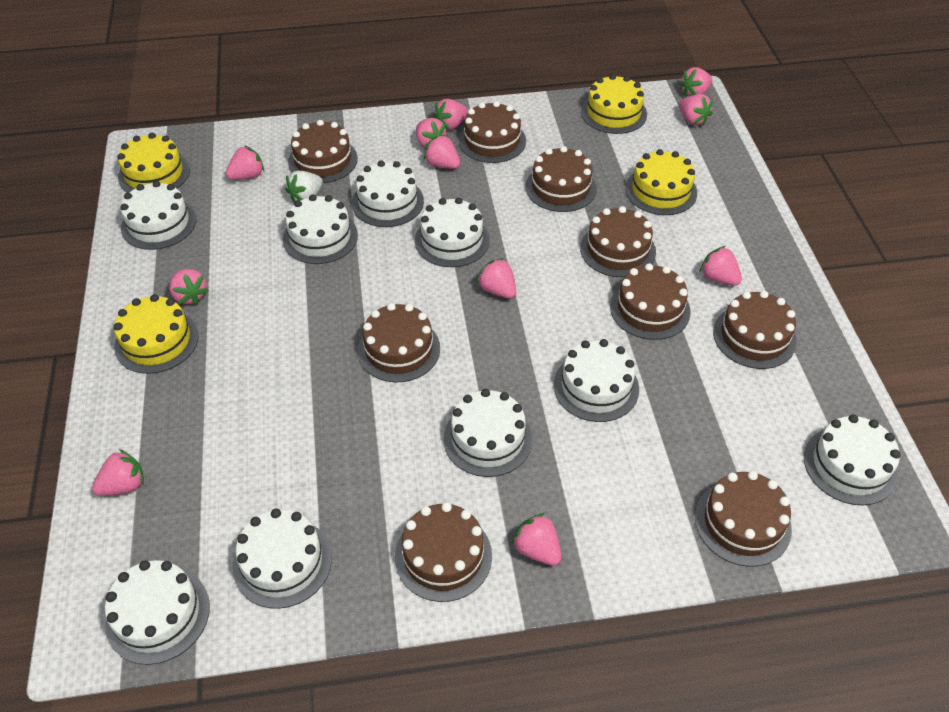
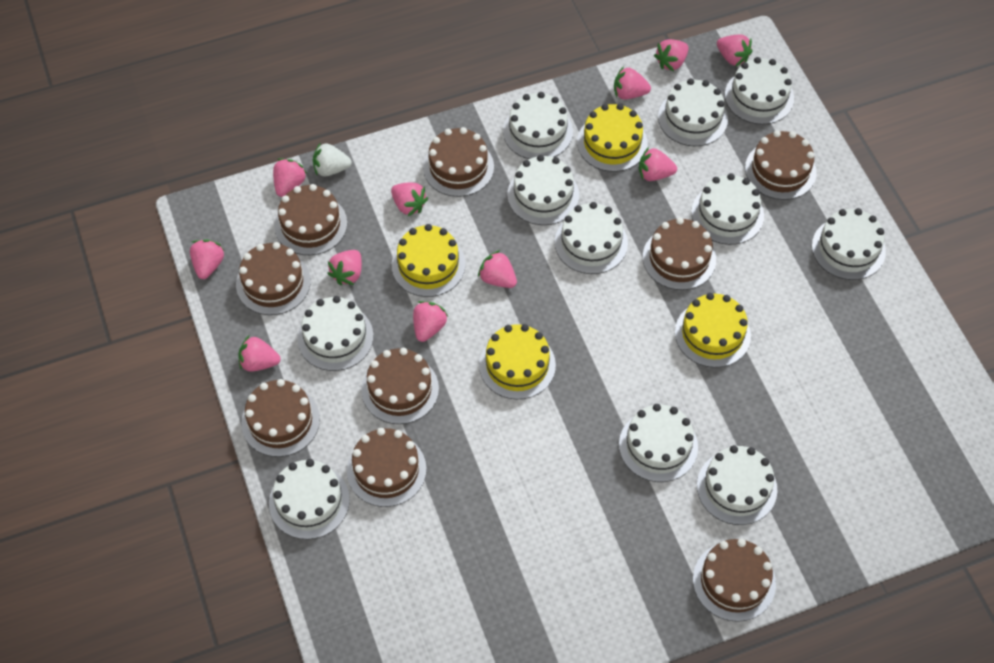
white cake: 9 -> 11

